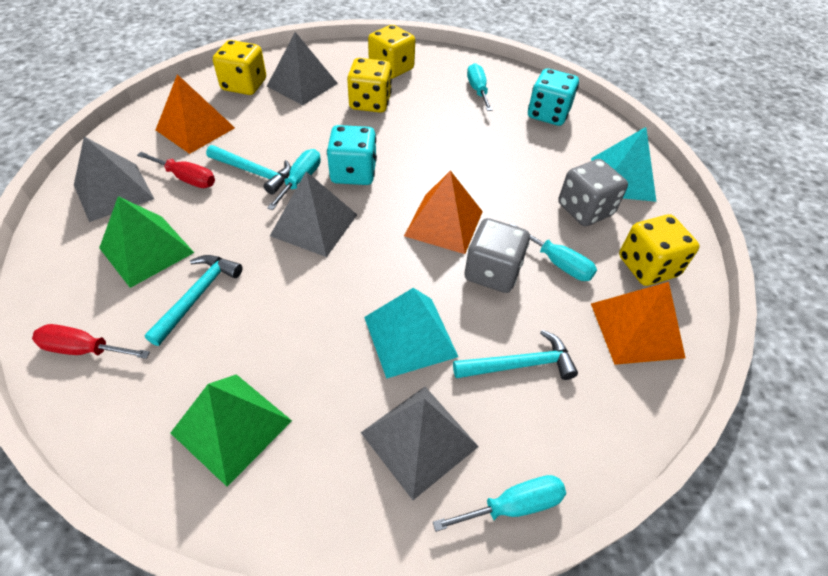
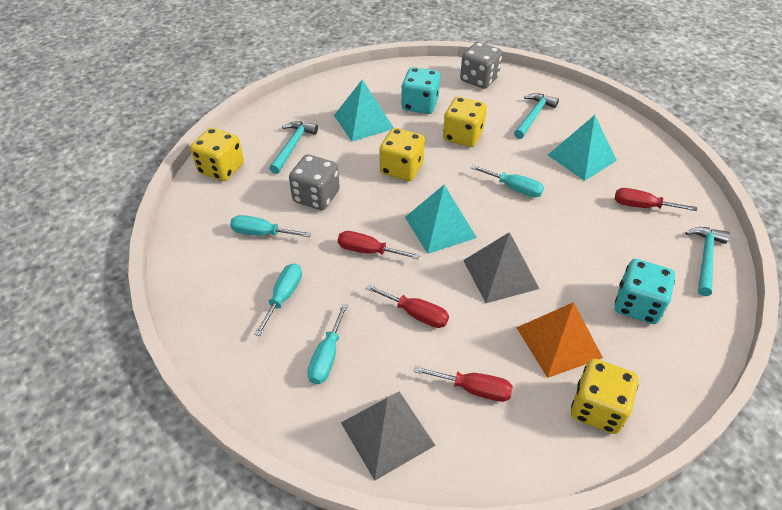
green pyramid: 2 -> 0
grey pyramid: 4 -> 2
orange pyramid: 3 -> 1
red screwdriver: 2 -> 4
turquoise pyramid: 2 -> 3

